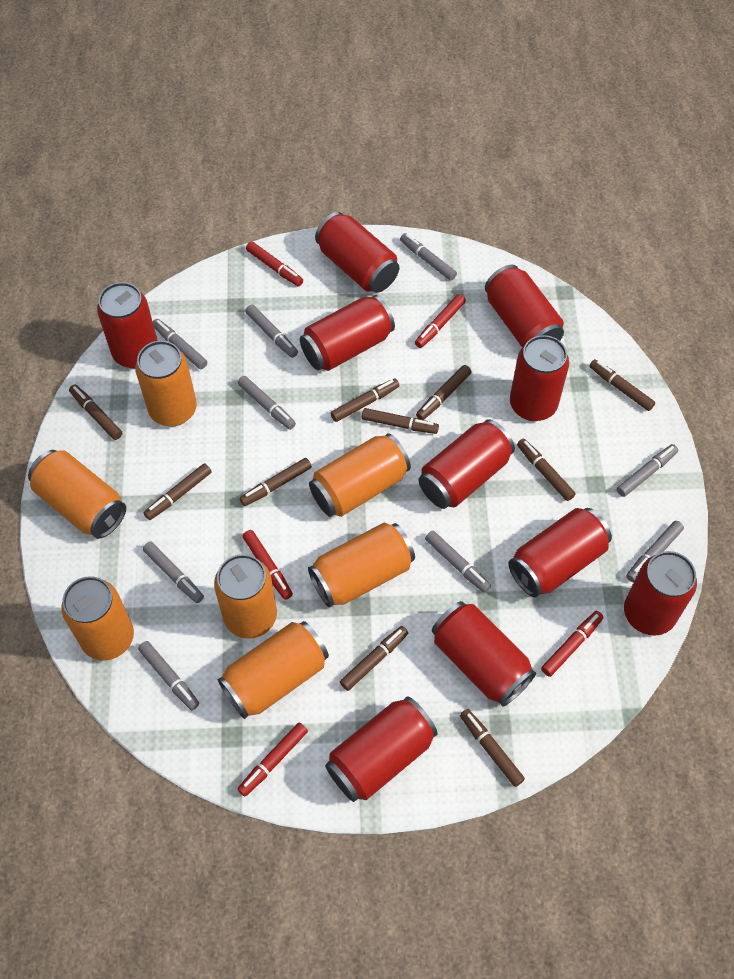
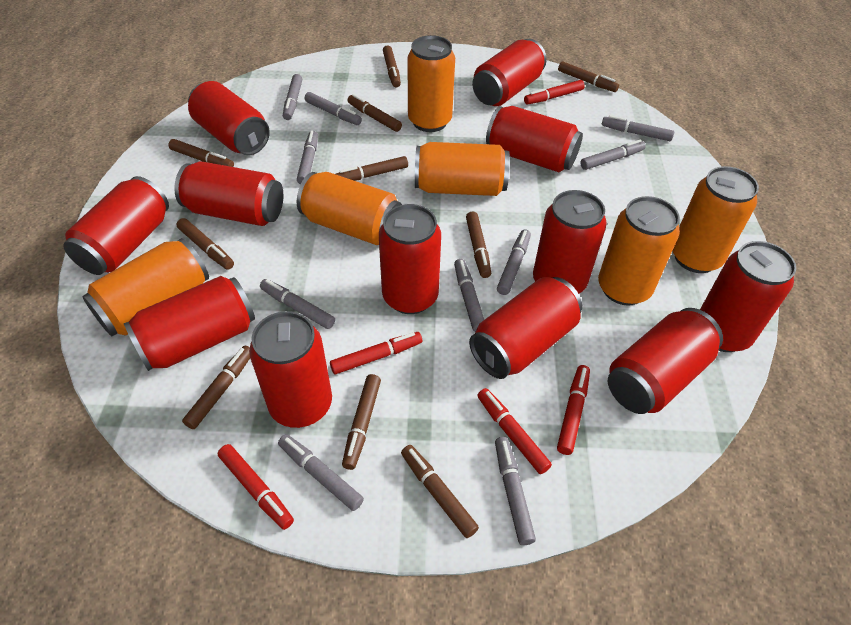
grey marker: 9 -> 10
orange can: 7 -> 6
red can: 10 -> 12

